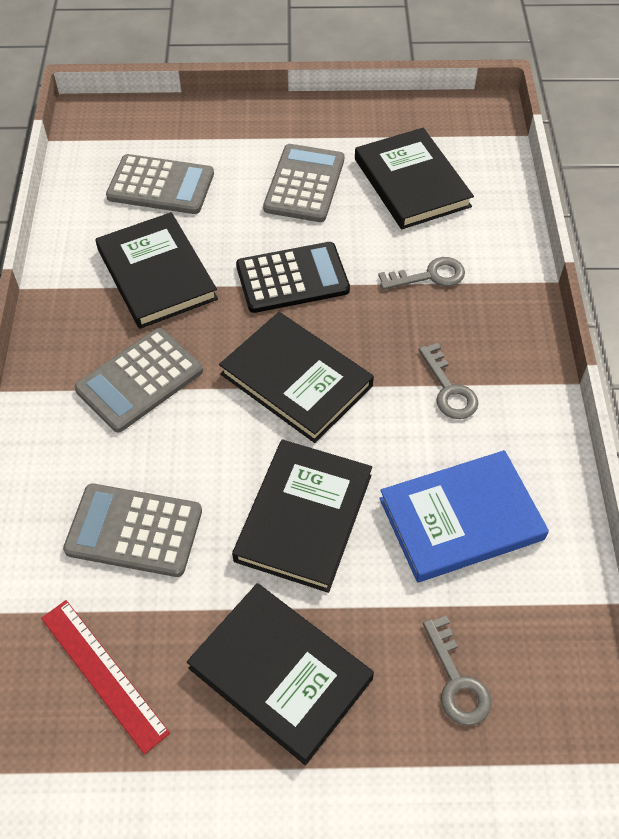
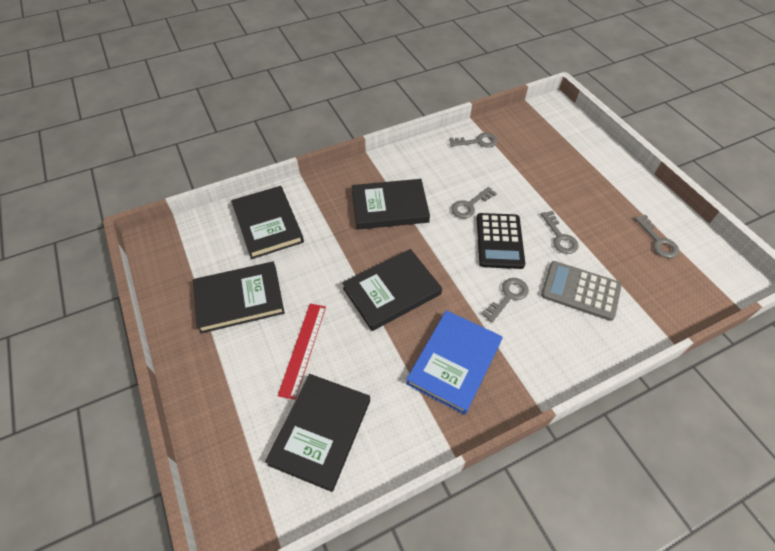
grey calculator: 4 -> 1
grey key: 3 -> 5

